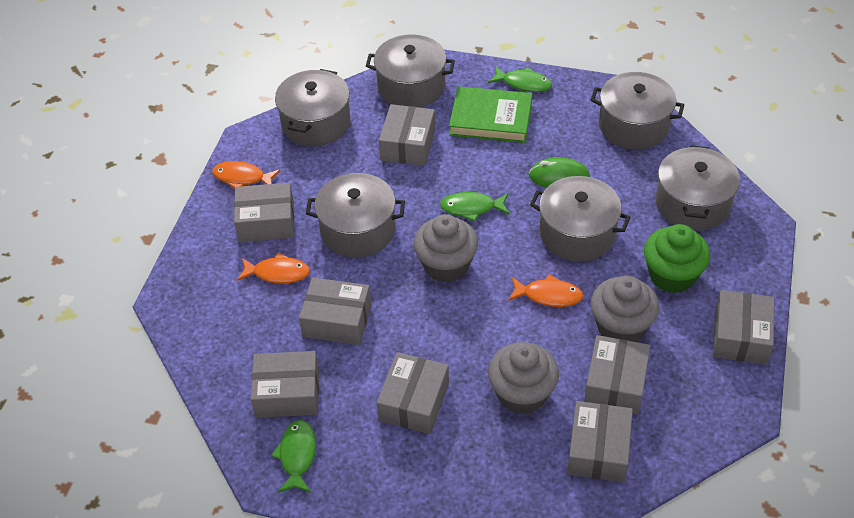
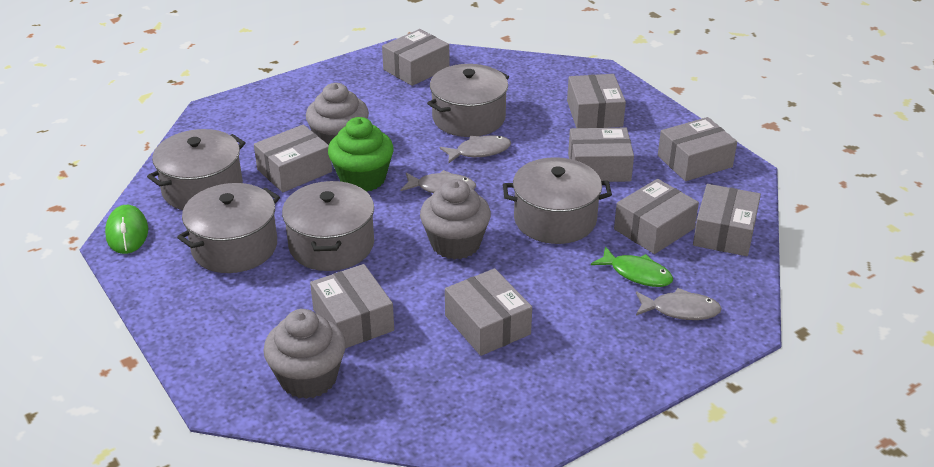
green book: 1 -> 0
green fish: 3 -> 1
grey box: 8 -> 9
grey fish: 0 -> 3
grey pot: 6 -> 5
orange fish: 3 -> 0

